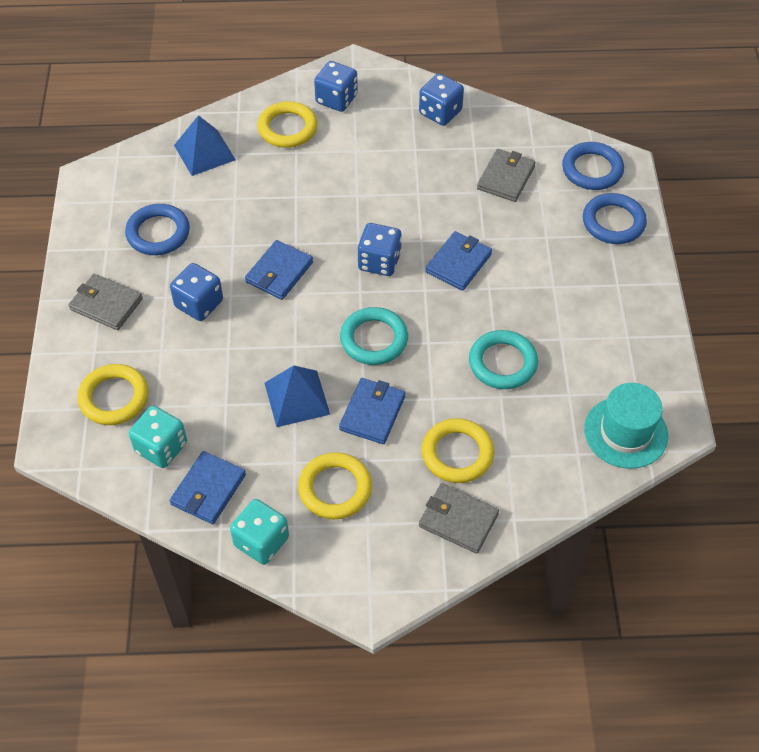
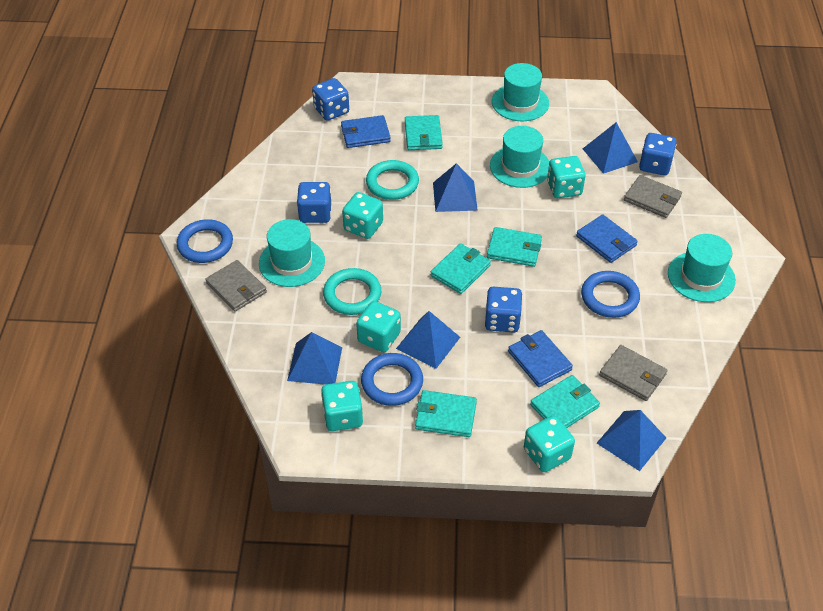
blue pyramid: 2 -> 5
blue wallet: 4 -> 3
turquoise dice: 2 -> 5
turquoise hat: 1 -> 4
turquoise wallet: 0 -> 5
yellow ring: 4 -> 0

